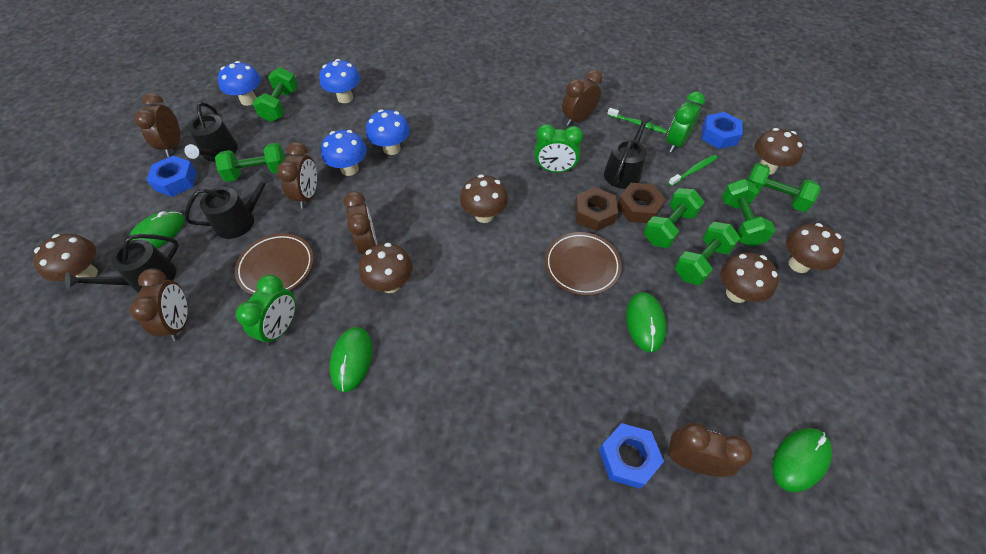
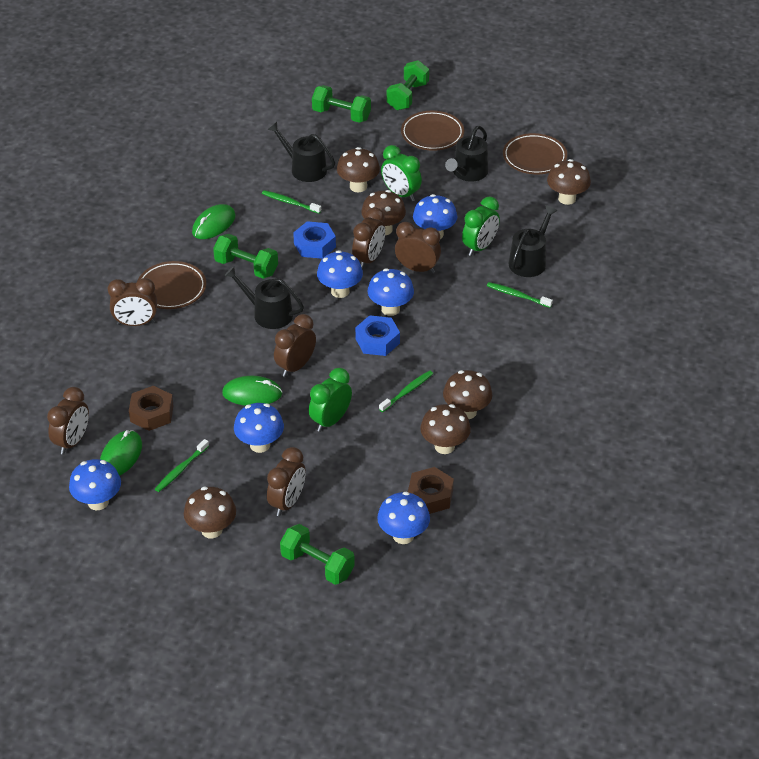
blue mushroom: 4 -> 6
blue nut: 3 -> 2
brown plate: 2 -> 3
green dumbbell: 6 -> 4
green mouse: 4 -> 3
green toothbrush: 2 -> 4

